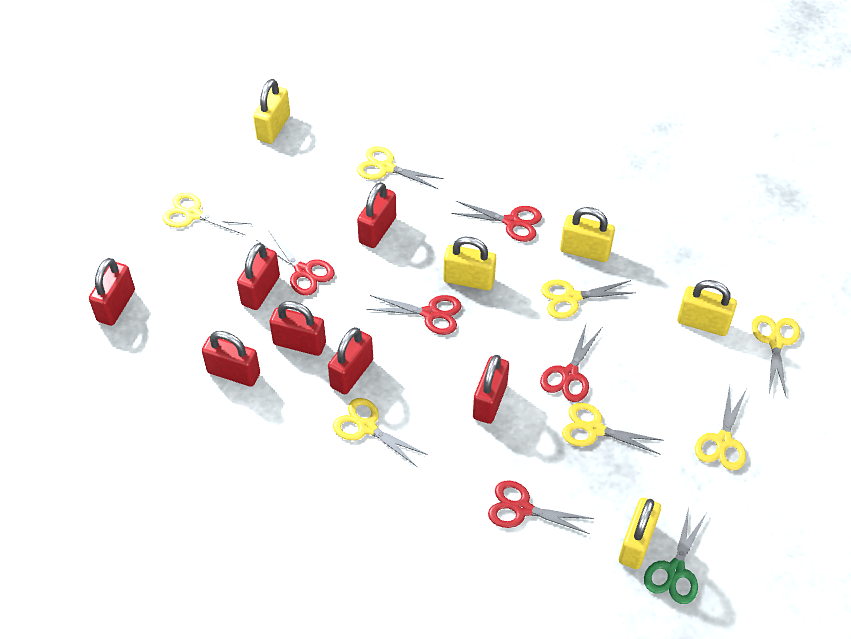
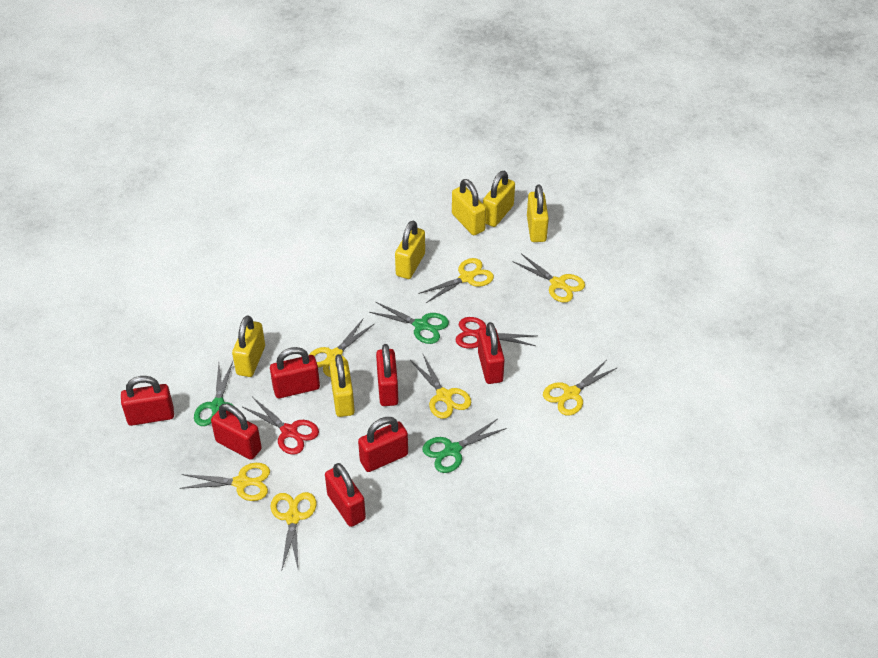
green scissors: 1 -> 3
red scissors: 5 -> 2
yellow padlock: 5 -> 6

